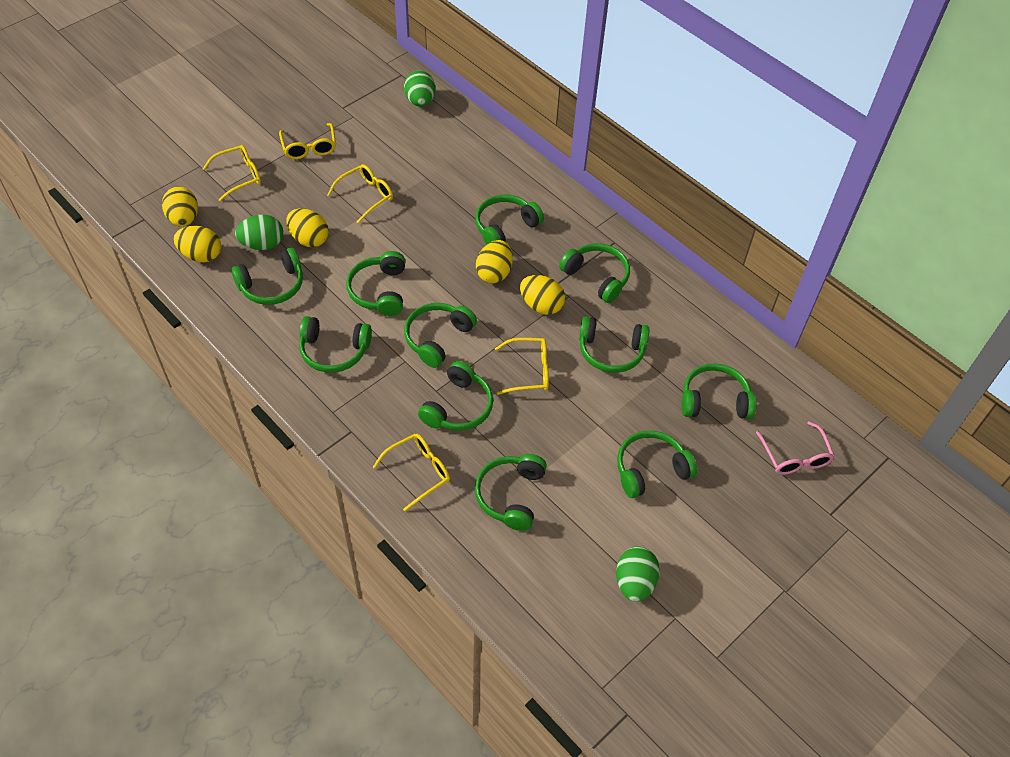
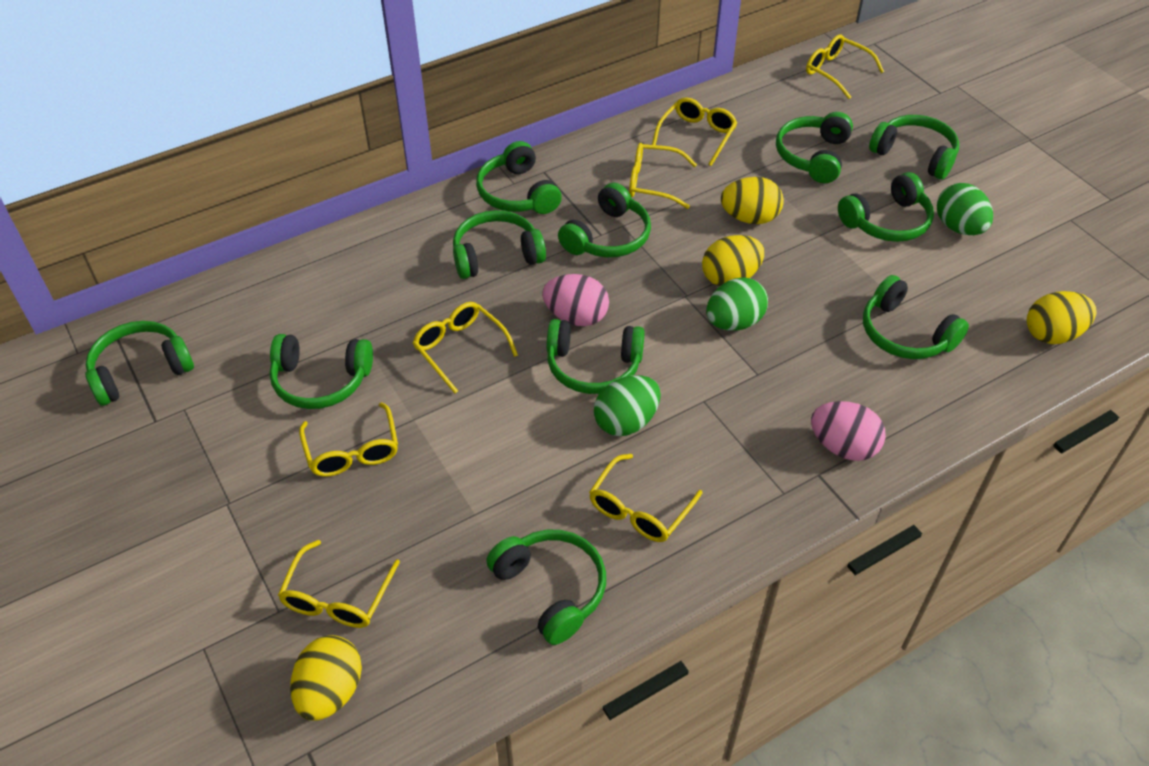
pink egg: 0 -> 2
pink glasses: 1 -> 0
yellow egg: 5 -> 4
yellow glasses: 5 -> 7

